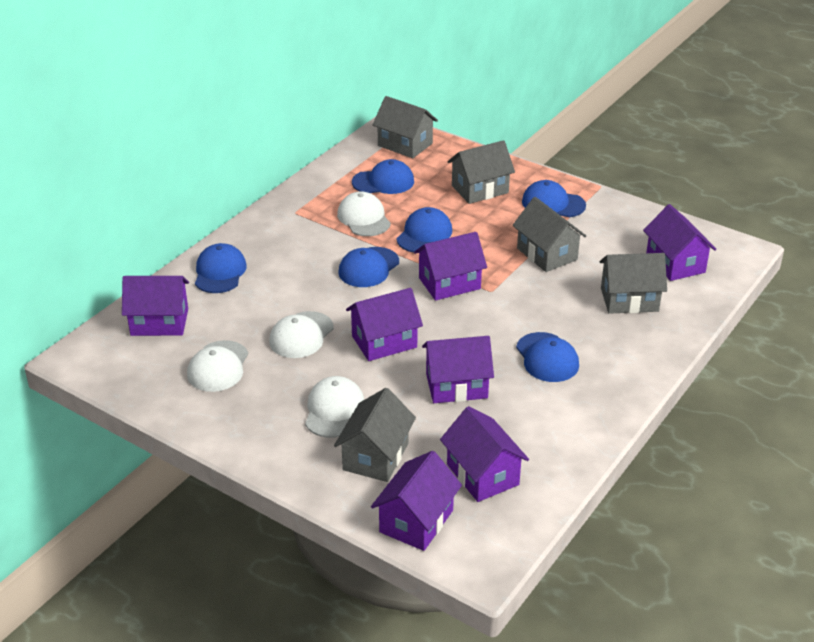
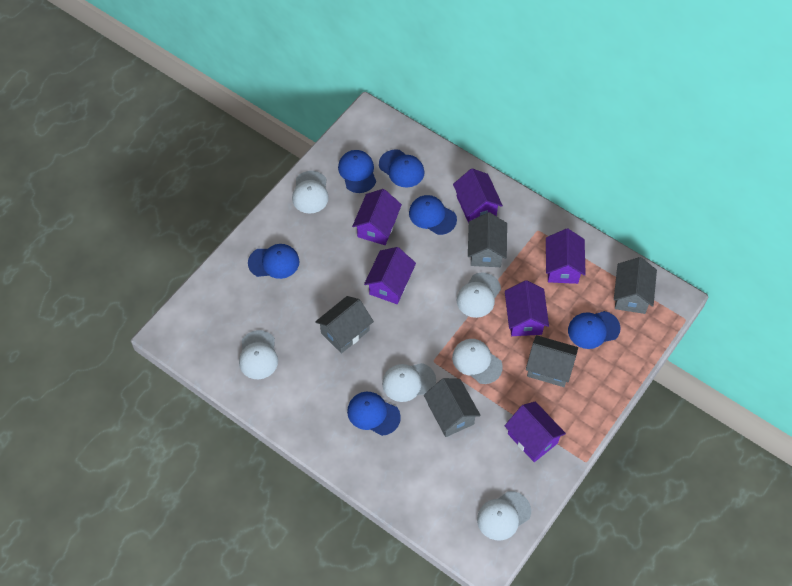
purple house: 7 -> 6
white cap: 4 -> 6

